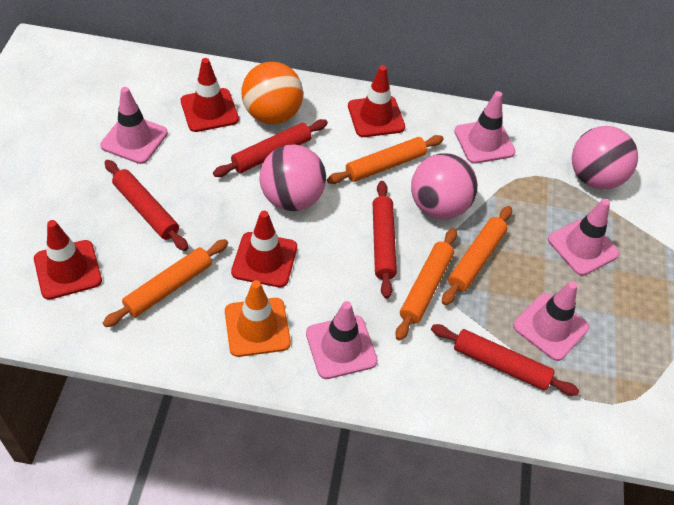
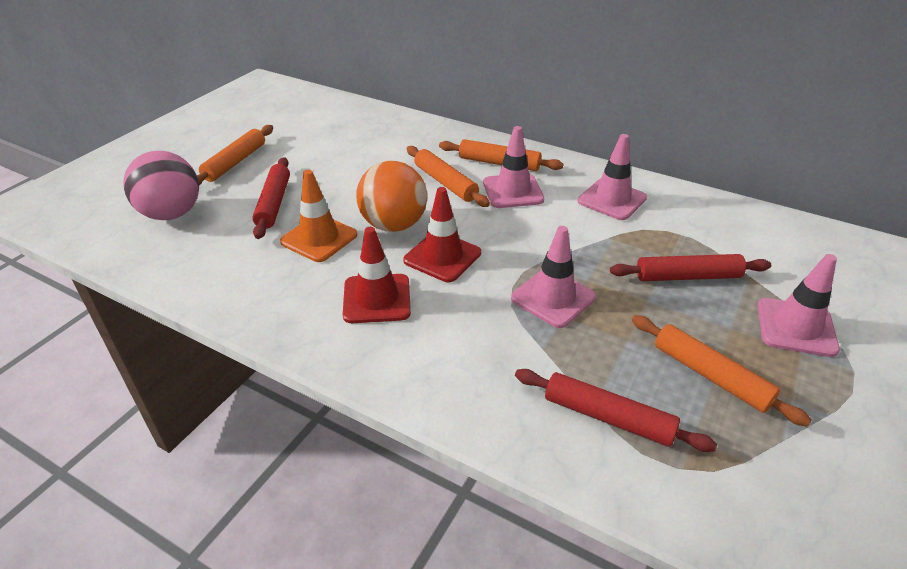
pink ball: 3 -> 1
pink traffic cone: 5 -> 4
red rolling pin: 4 -> 3
red traffic cone: 4 -> 2

